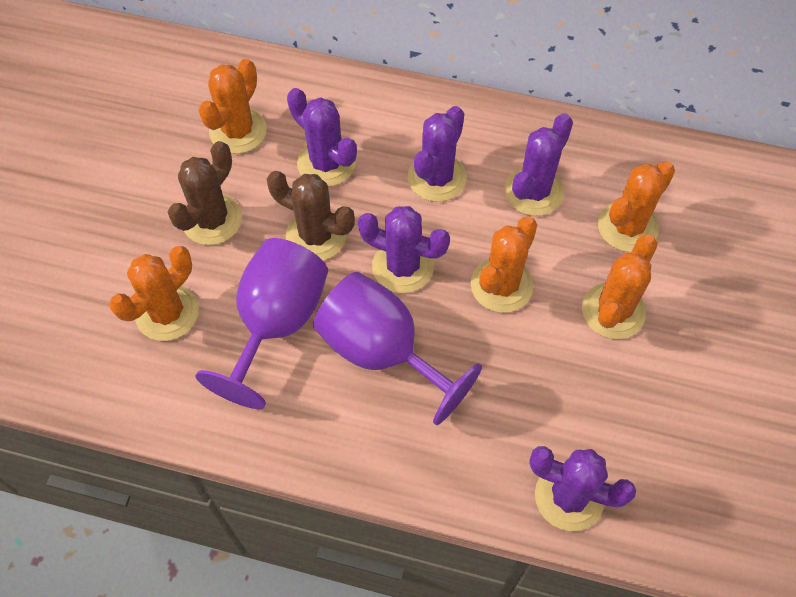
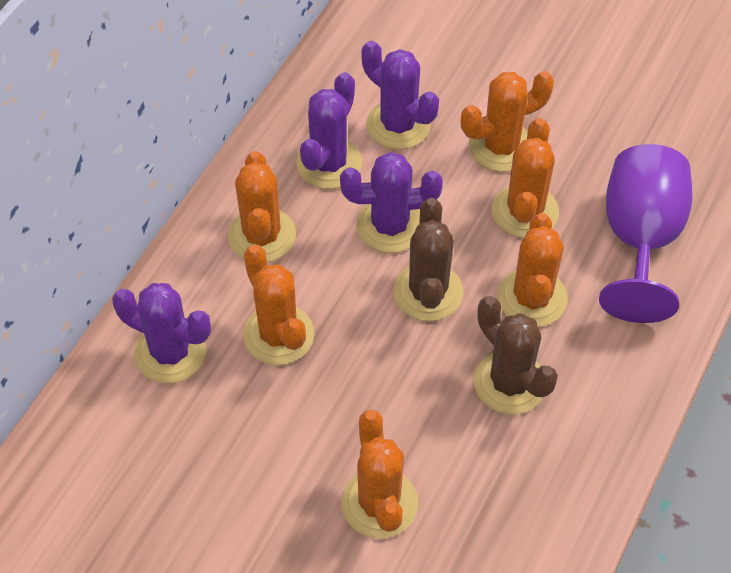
orange cactus: 5 -> 6
purple cactus: 5 -> 4
purple goblet: 2 -> 1

